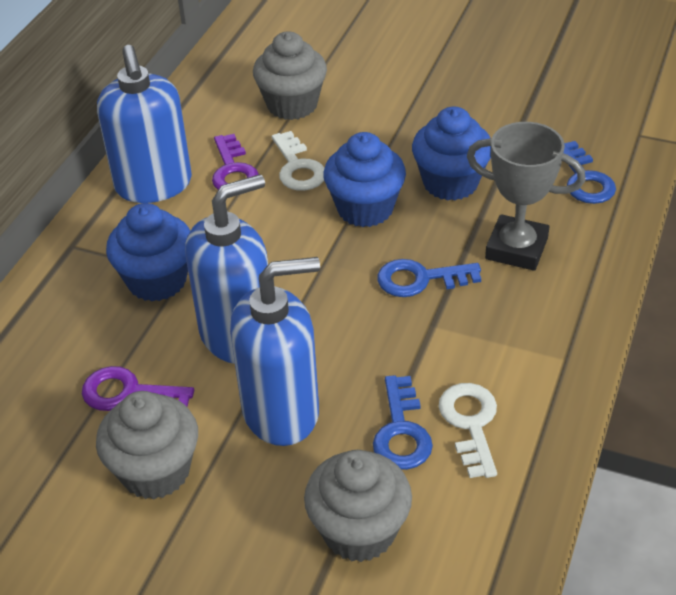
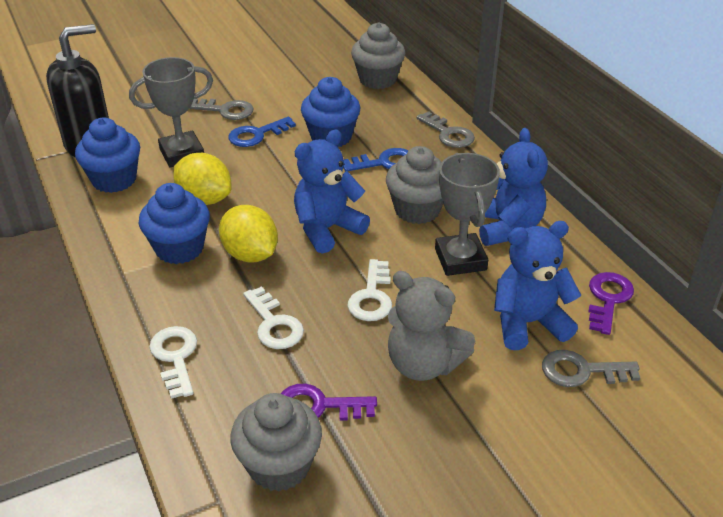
black soap dispenser: 0 -> 1
blue key: 3 -> 2
blue soap dispenser: 3 -> 0
blue teddy bear: 0 -> 3
grey key: 0 -> 3
grey teddy bear: 0 -> 1
grey trophy: 1 -> 2
white key: 2 -> 3
yellow lemon: 0 -> 2

